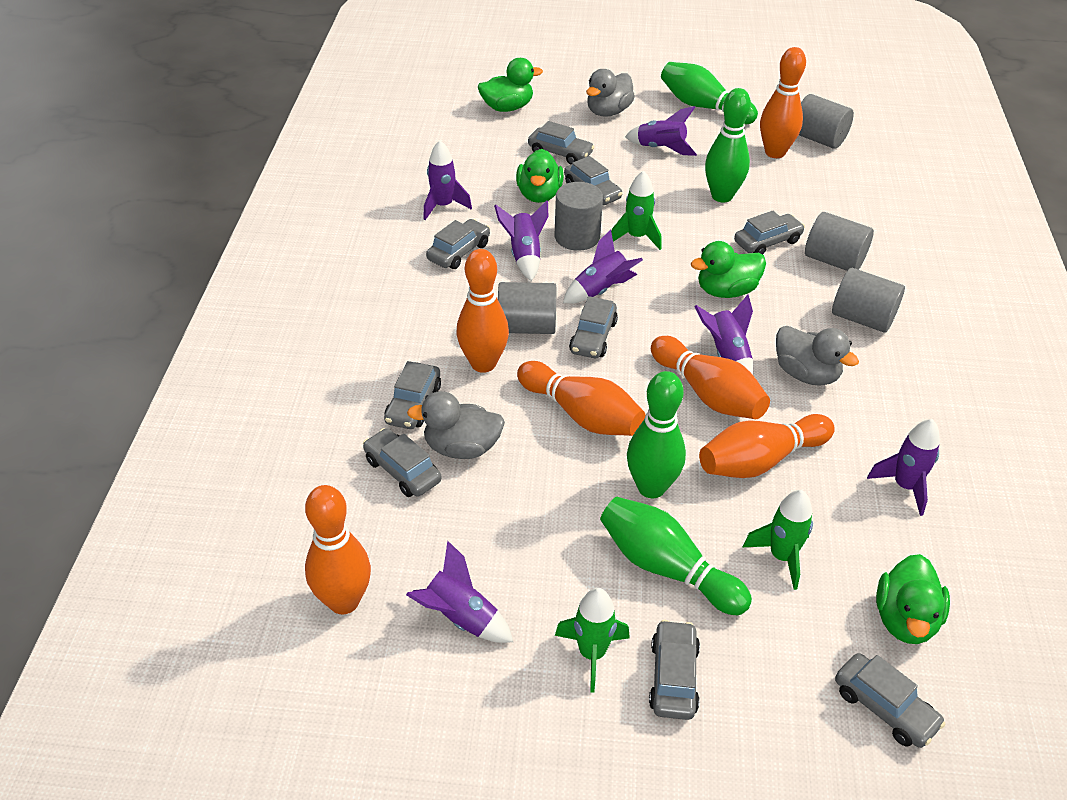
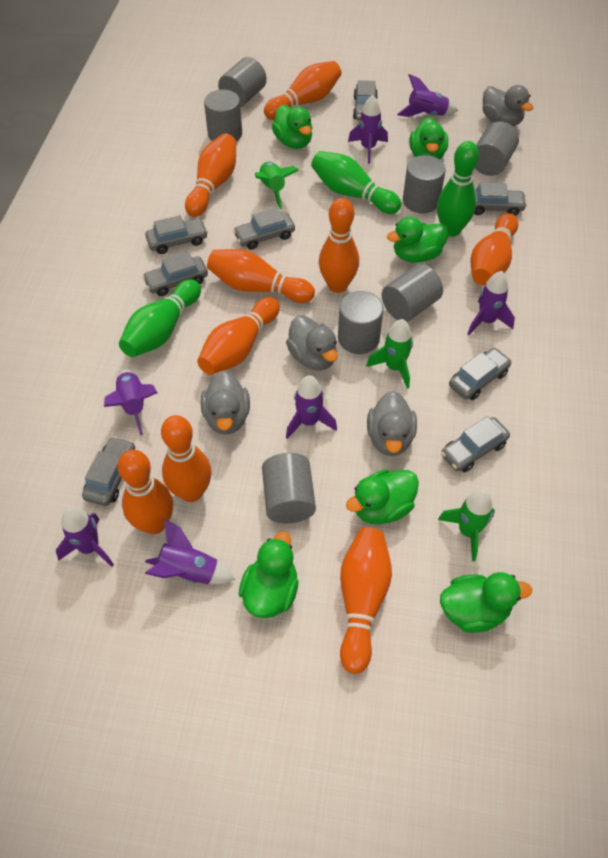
green bowling pin: 4 -> 3
green duck: 4 -> 6
grey car: 9 -> 8
grey cylinder: 5 -> 7
grey duck: 3 -> 4
orange bowling pin: 6 -> 9

